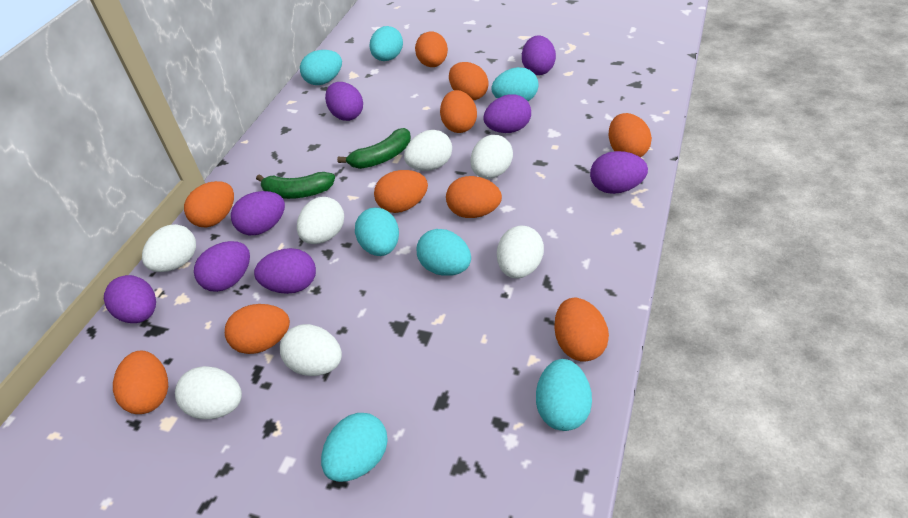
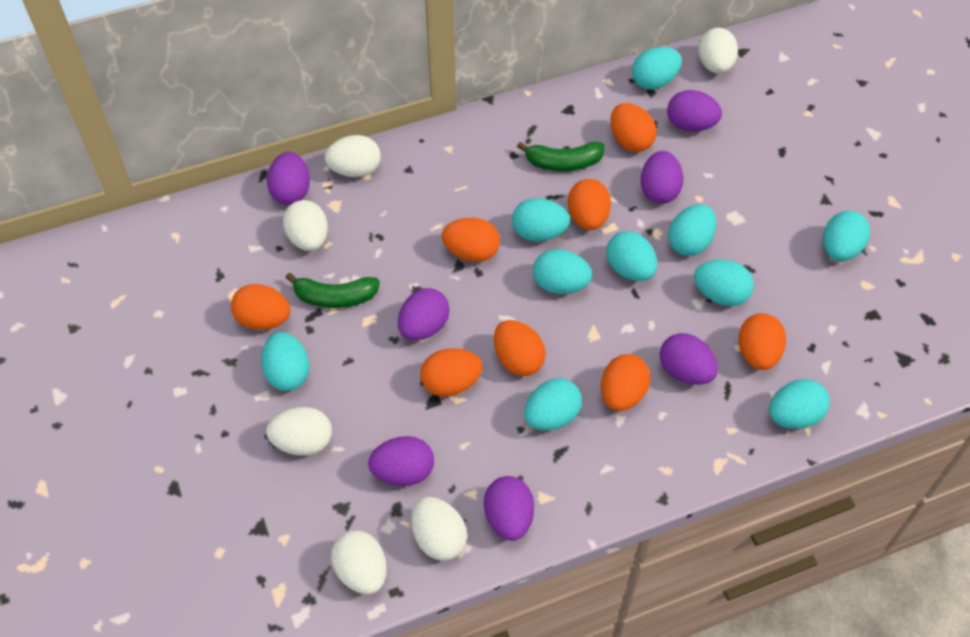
orange egg: 10 -> 8
purple egg: 8 -> 7
turquoise egg: 7 -> 10
white egg: 7 -> 6

